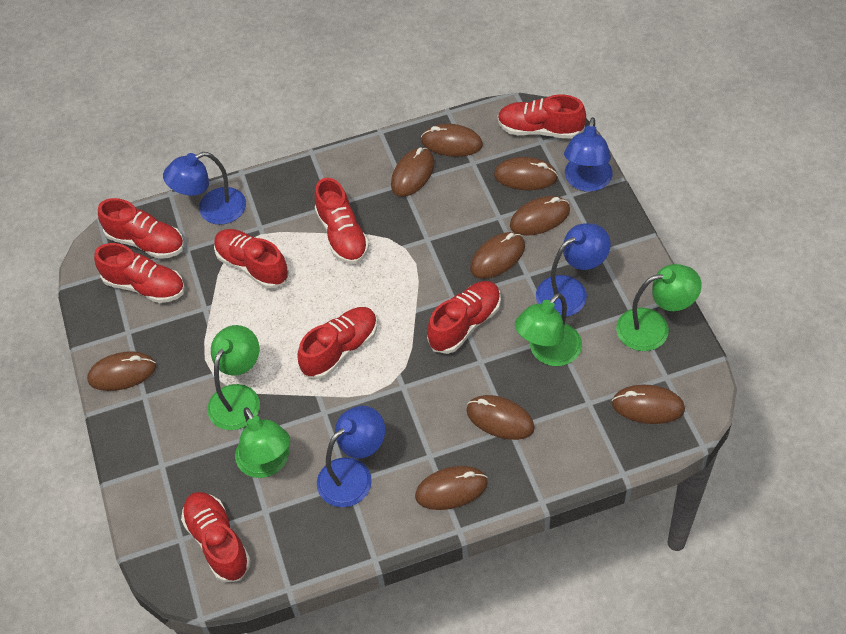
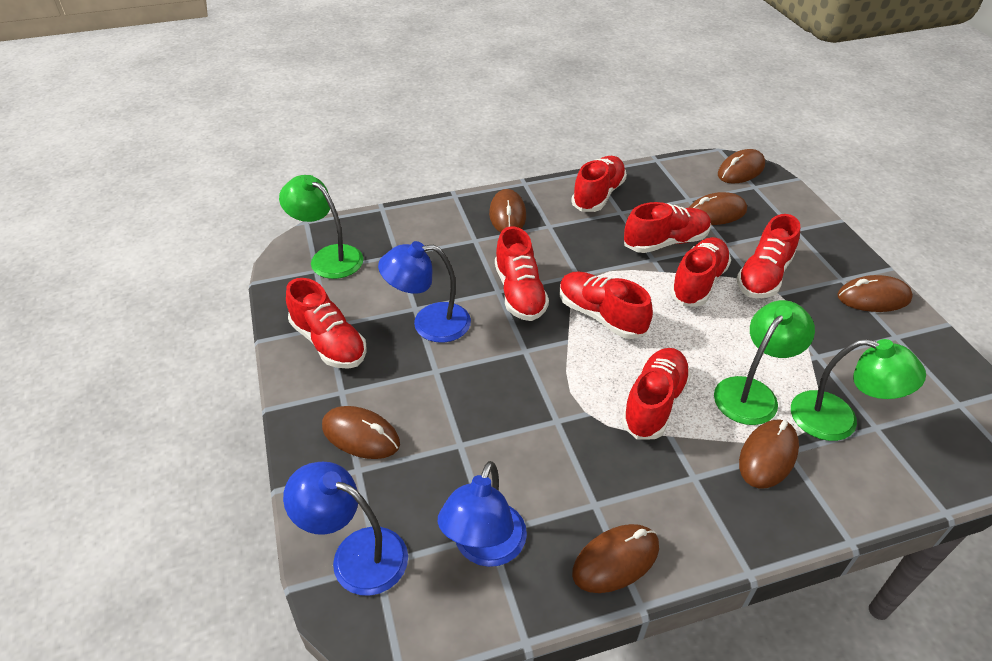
blue lamp: 4 -> 3
brown mouse: 9 -> 7
green lamp: 4 -> 3

